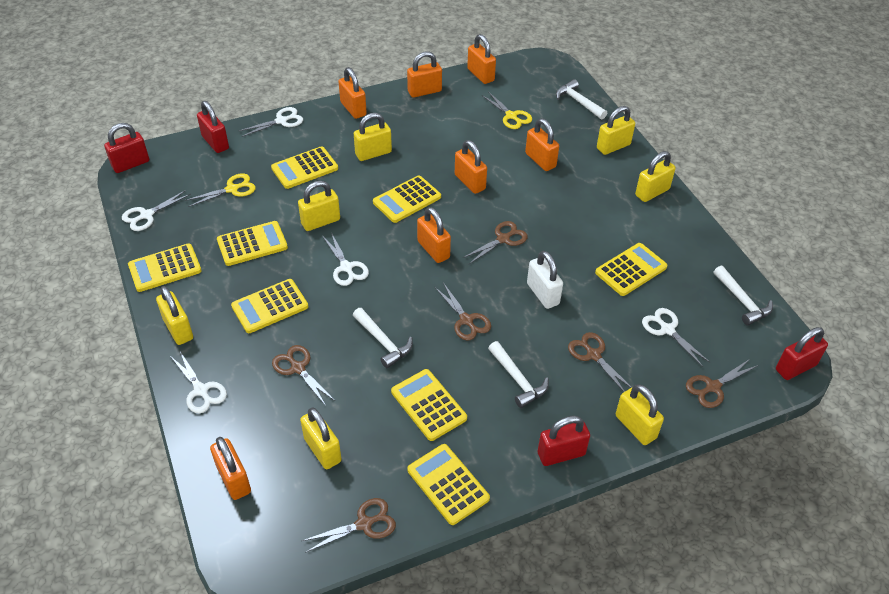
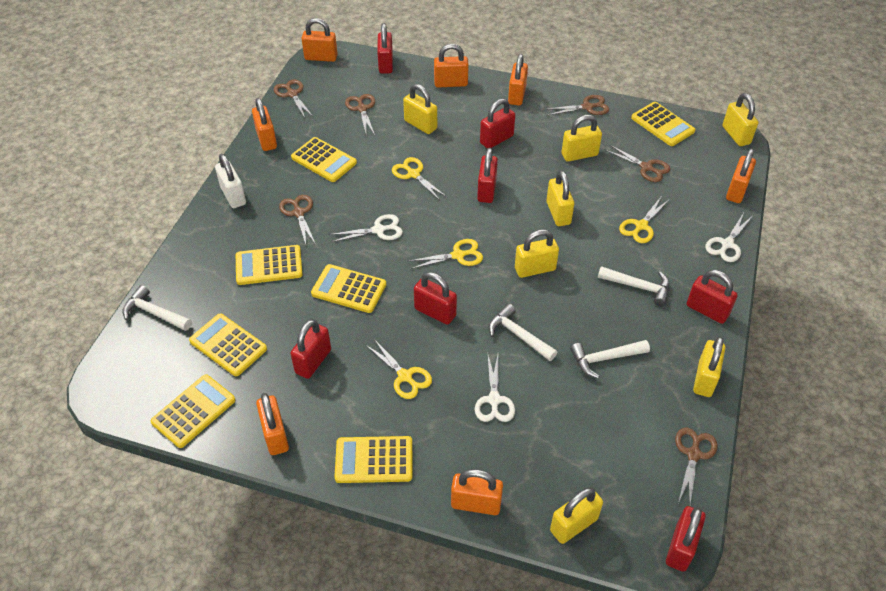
red padlock: 4 -> 7
white scissors: 5 -> 3
yellow calculator: 8 -> 7
yellow scissors: 2 -> 4

